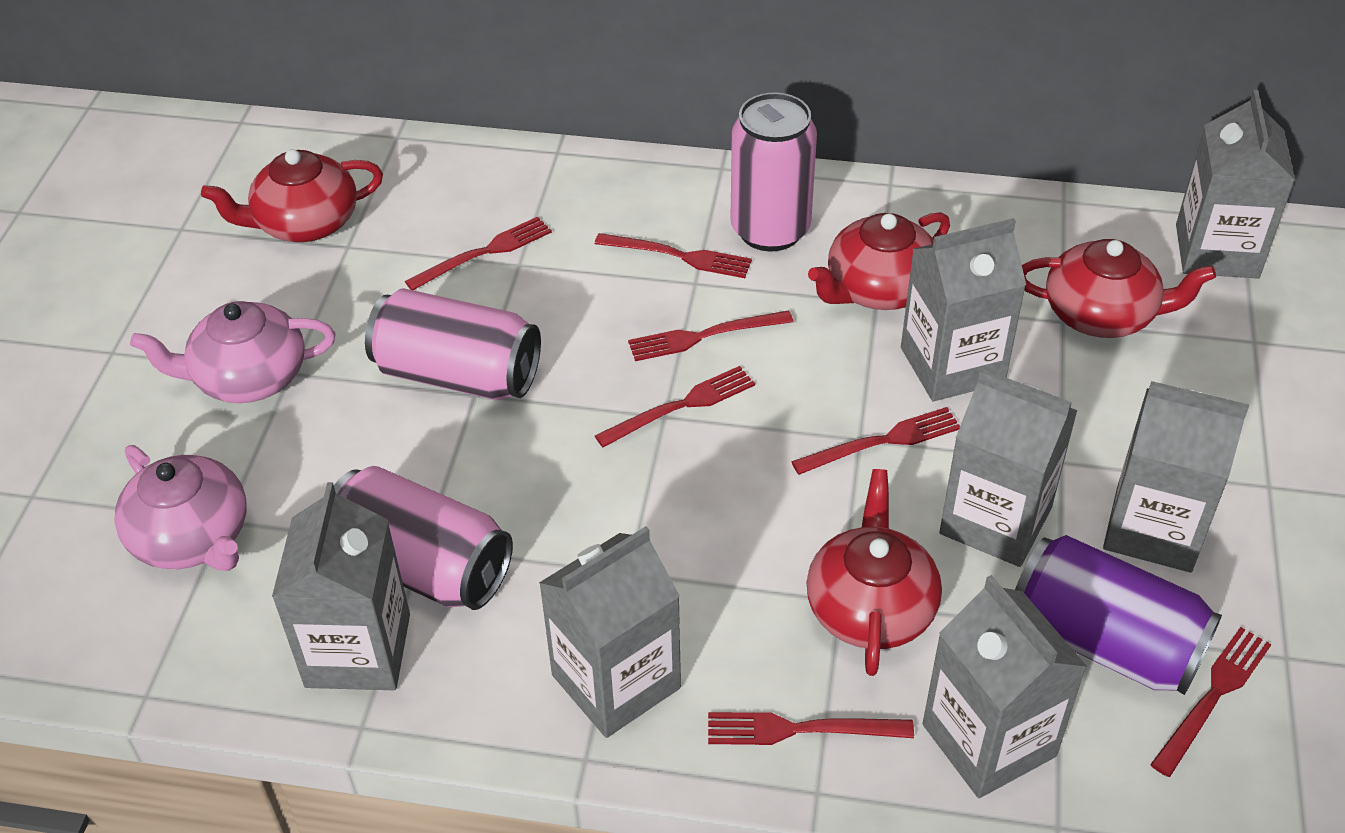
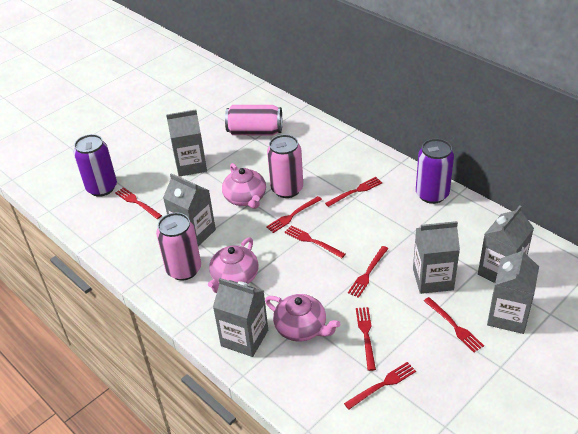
grey carton: 7 -> 6
pink teapot: 2 -> 3
purple can: 1 -> 2
red fork: 7 -> 8
red teapot: 4 -> 0

